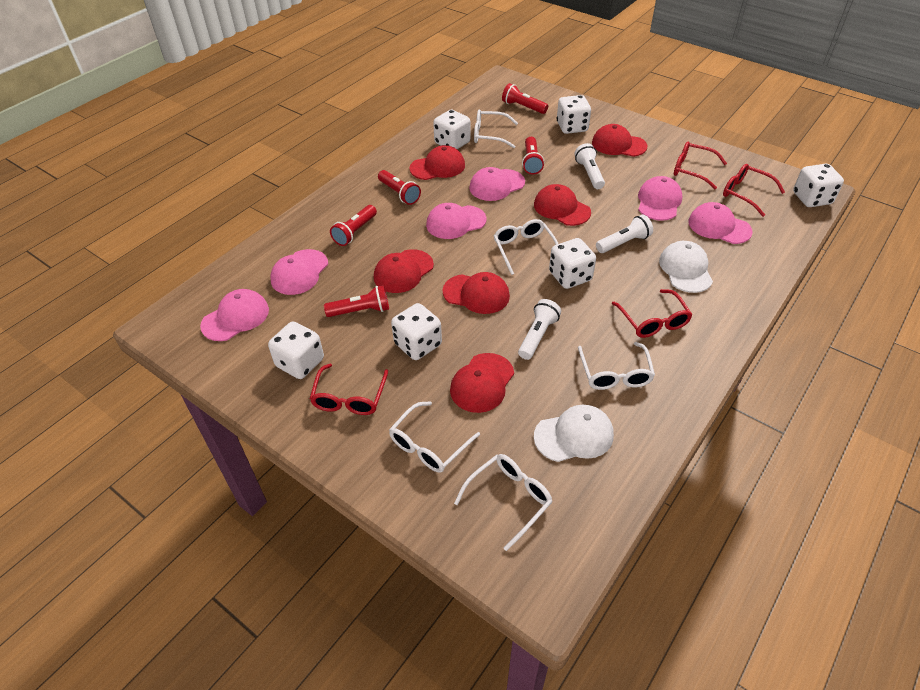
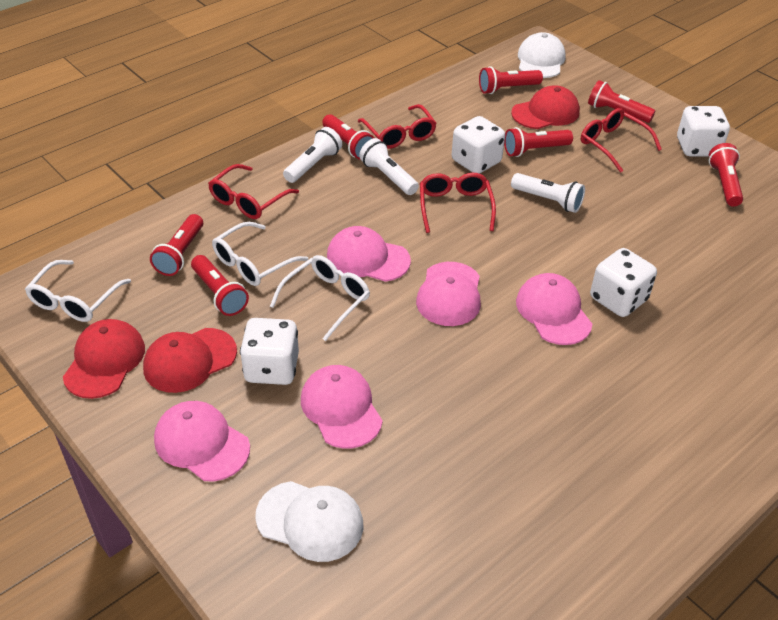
pink cap: 6 -> 5
red cap: 6 -> 3
red flashlight: 5 -> 7
white dice: 6 -> 4
white glasses: 5 -> 3

